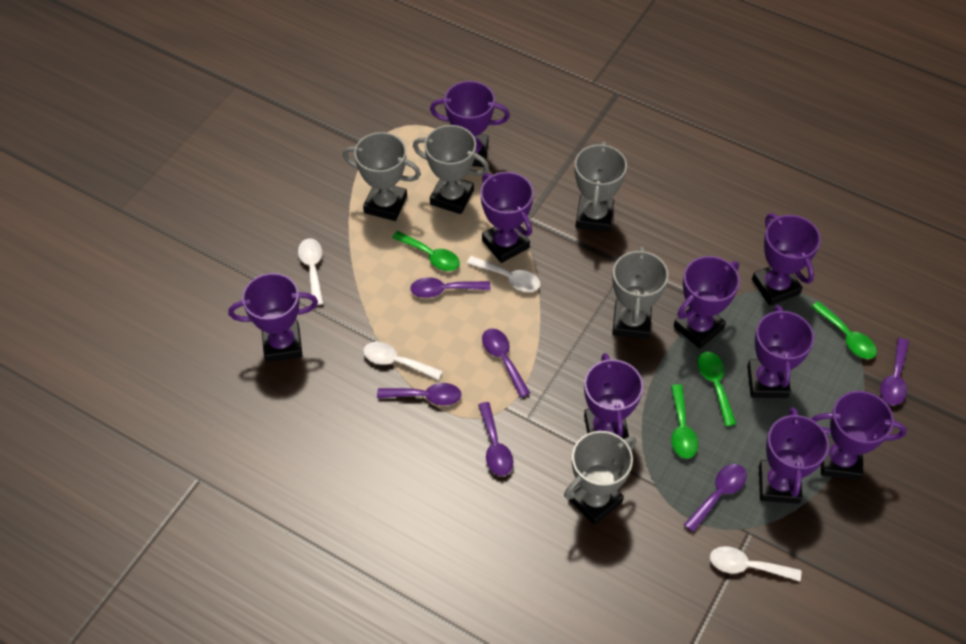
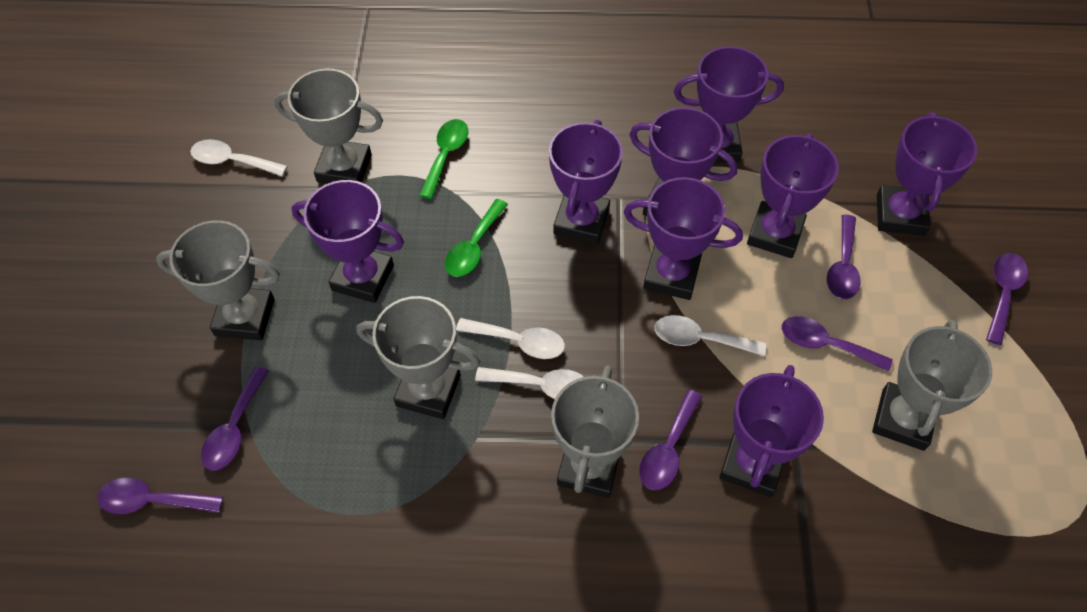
green spoon: 4 -> 2
purple trophy: 9 -> 8

